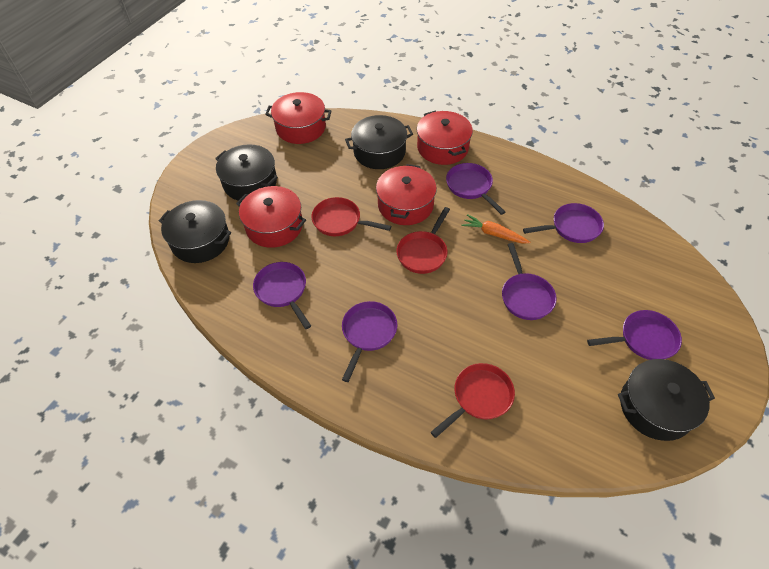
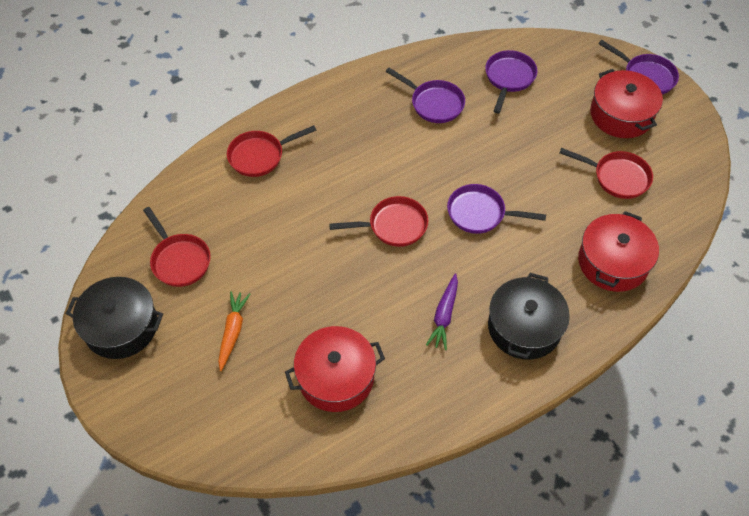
black pot: 4 -> 2
purple carrot: 0 -> 1
purple pan: 6 -> 4
red pan: 3 -> 4
red pot: 4 -> 3

